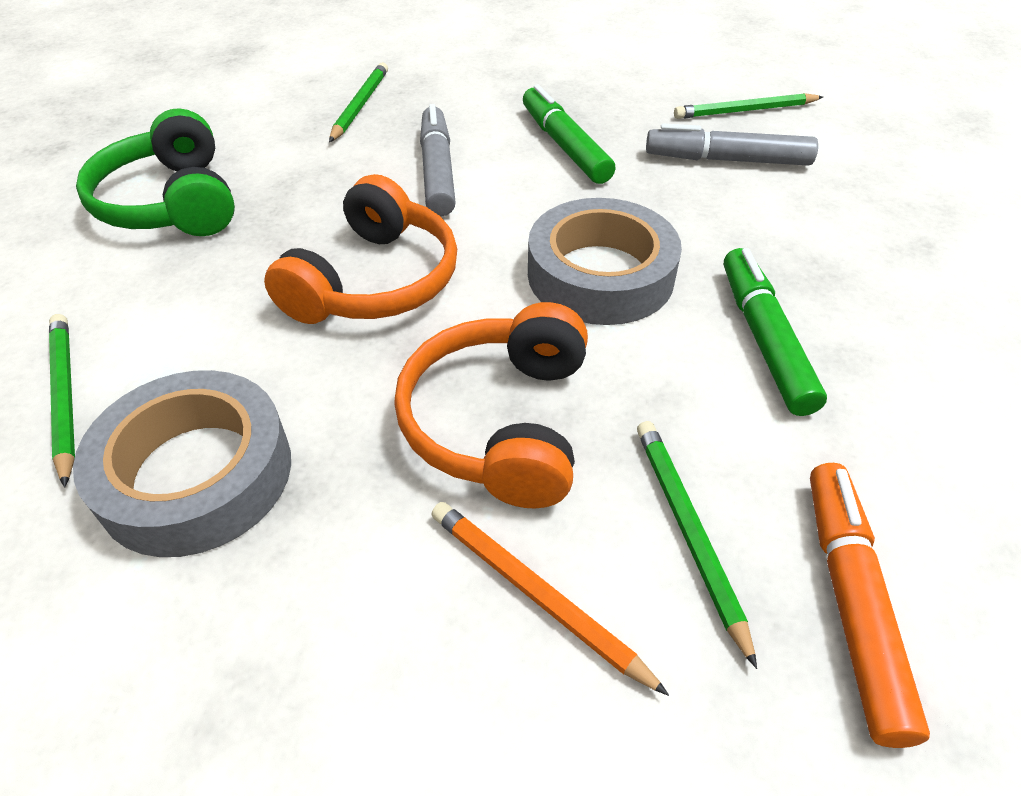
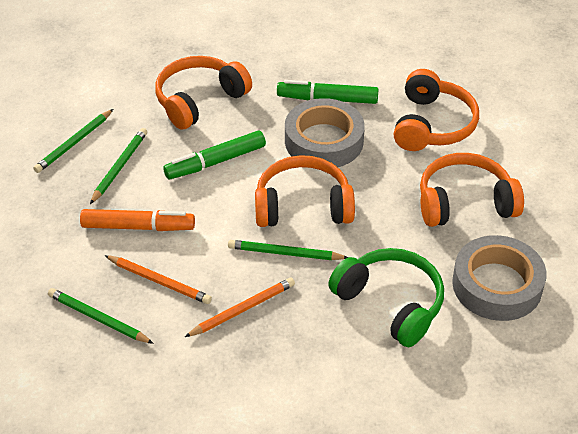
grey marker: 2 -> 0
orange headphones: 2 -> 4
orange pencil: 1 -> 2

